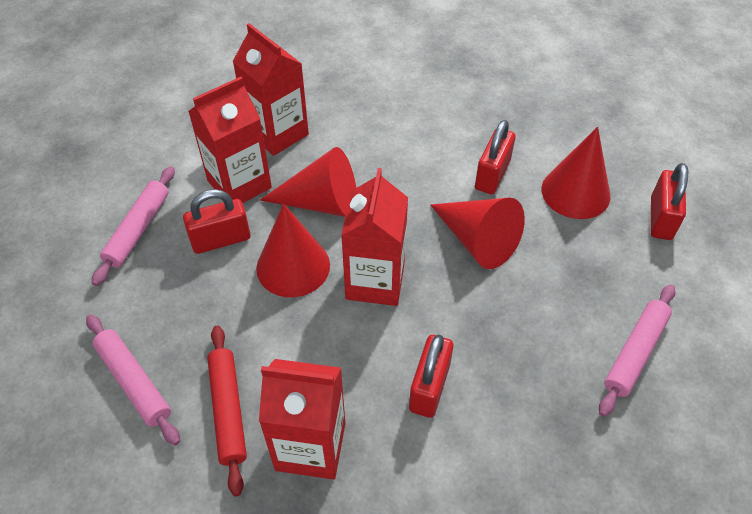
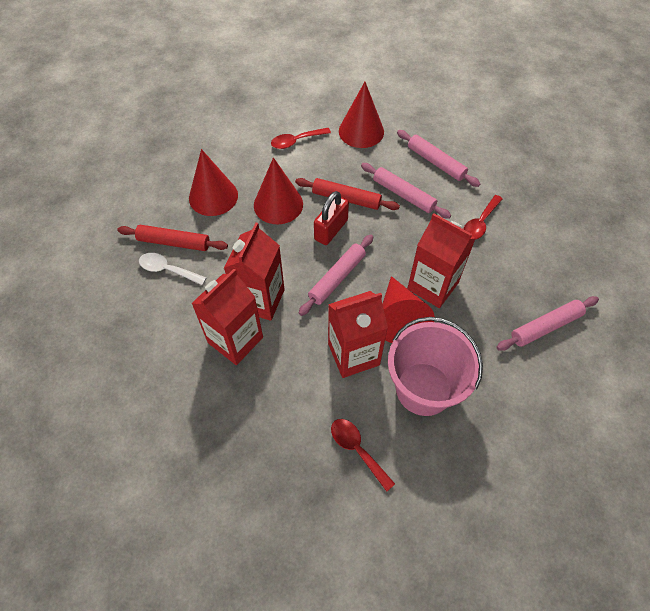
pink bucket: 0 -> 1
pink rolling pin: 3 -> 4
red padlock: 4 -> 1
red rolling pin: 1 -> 2
red spoon: 0 -> 3
white spoon: 0 -> 1

